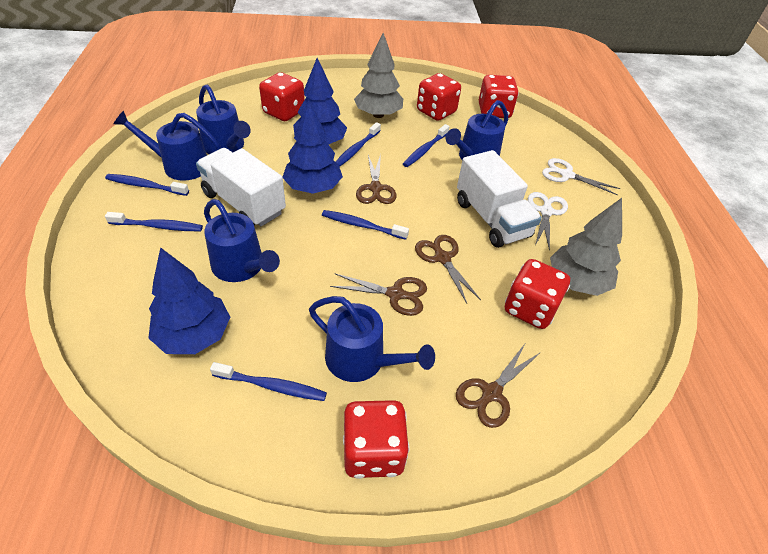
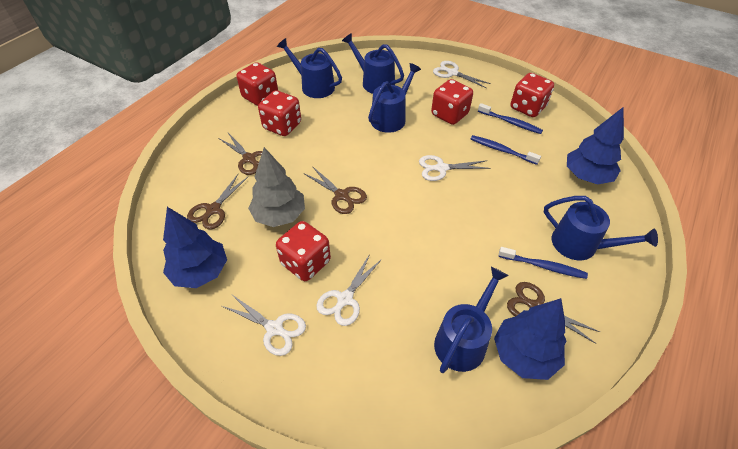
blue toothbrush: 6 -> 3
grey tree: 2 -> 1
white scissors: 2 -> 4
white truck: 2 -> 0

